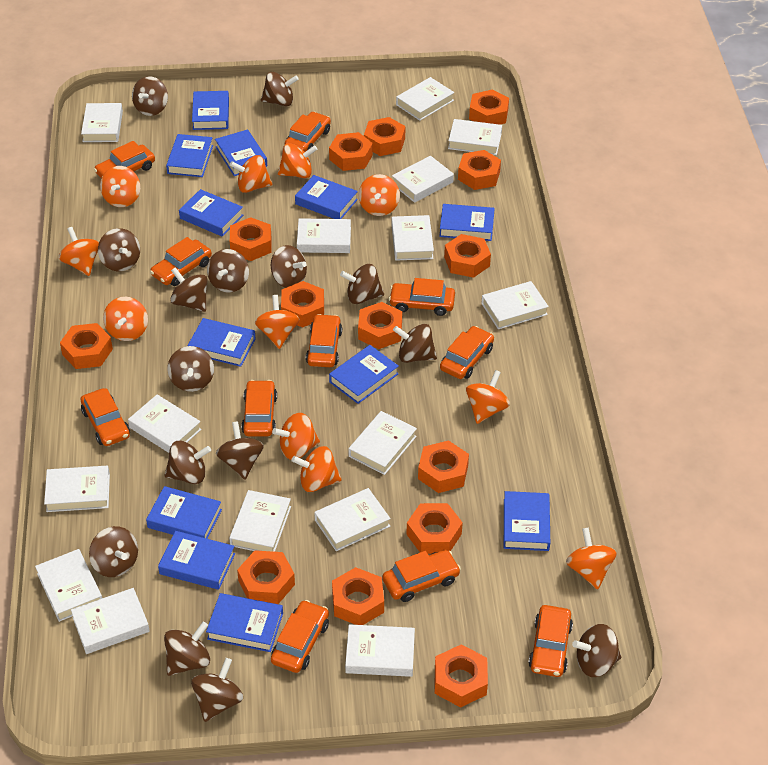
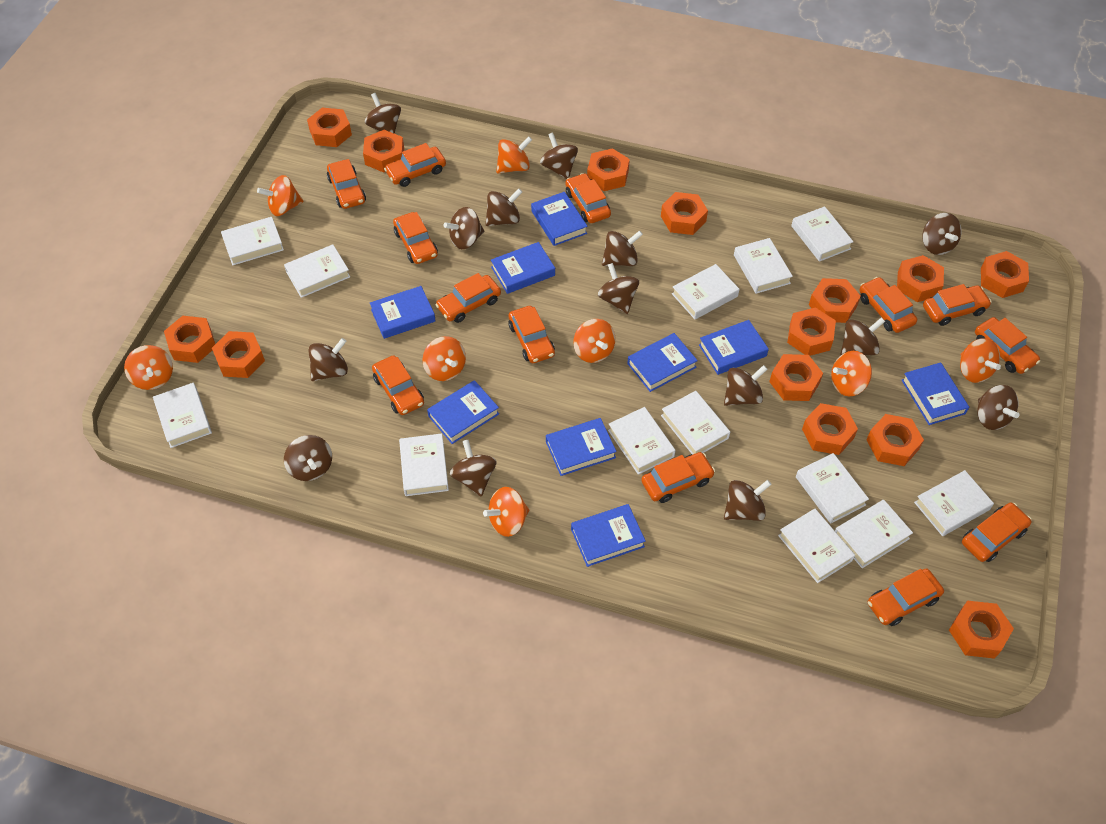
blue book: 12 -> 9
brown spinning top: 15 -> 14
orange car: 11 -> 13
orange spinning top: 11 -> 8
white book: 15 -> 13

